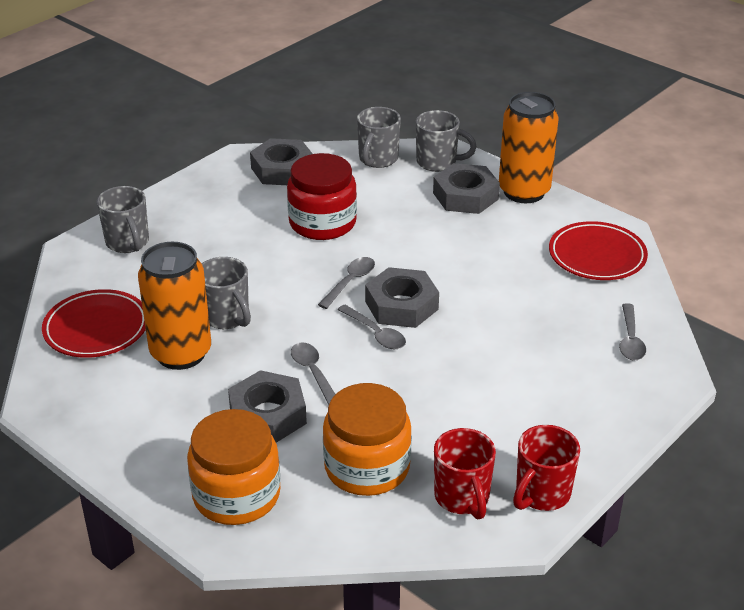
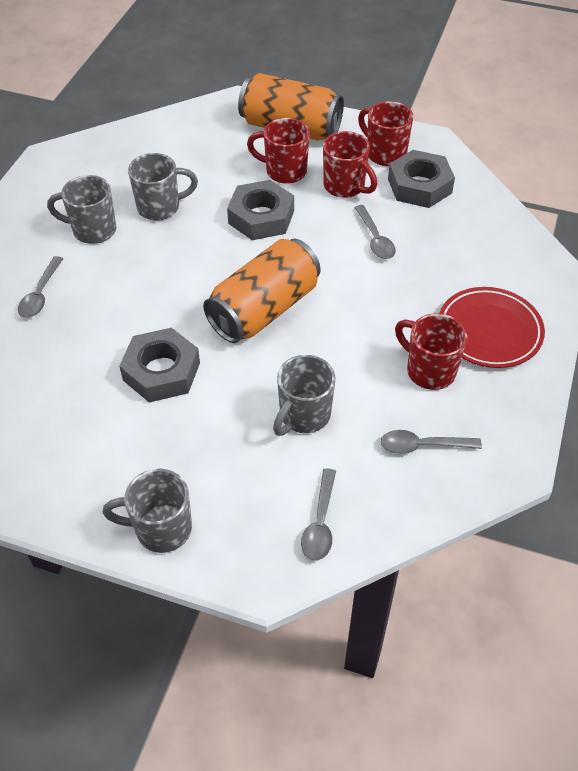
grey nut: 4 -> 3
orange jar: 2 -> 0
red jar: 1 -> 0
red mug: 2 -> 4
red plate: 2 -> 1

